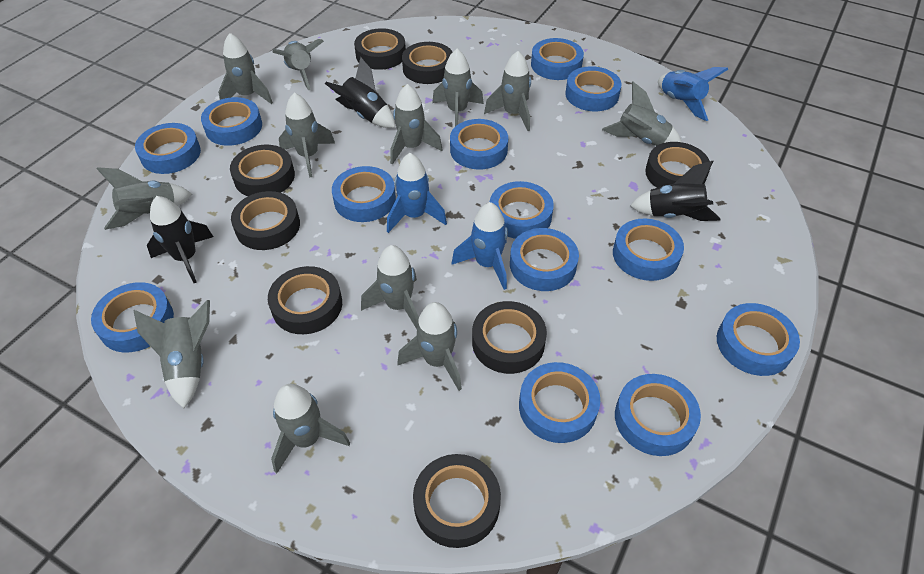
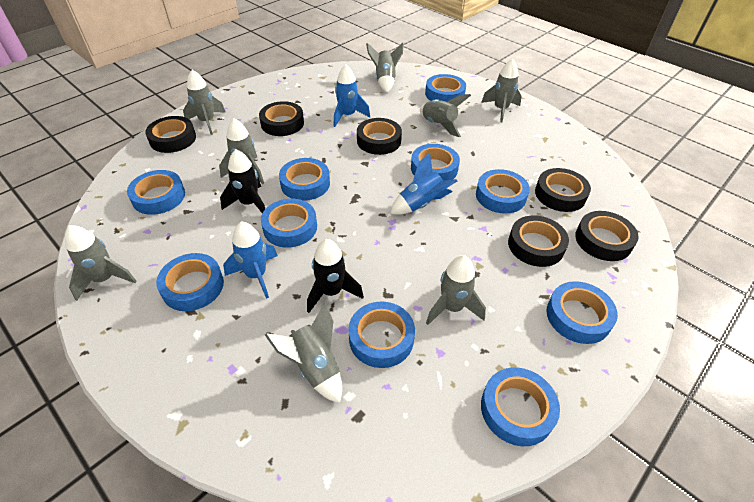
black rocket: 3 -> 2
black tape: 8 -> 6
blue tape: 13 -> 10
grey rocket: 12 -> 8

